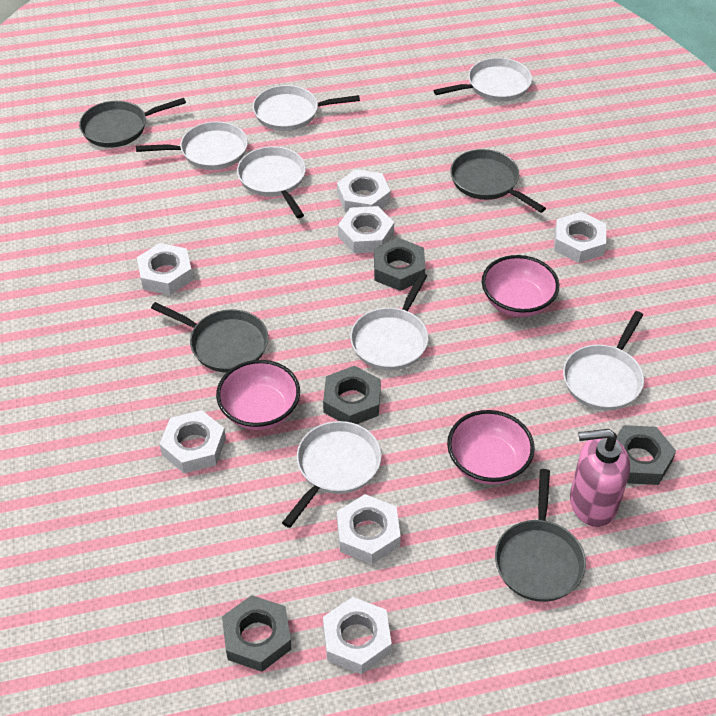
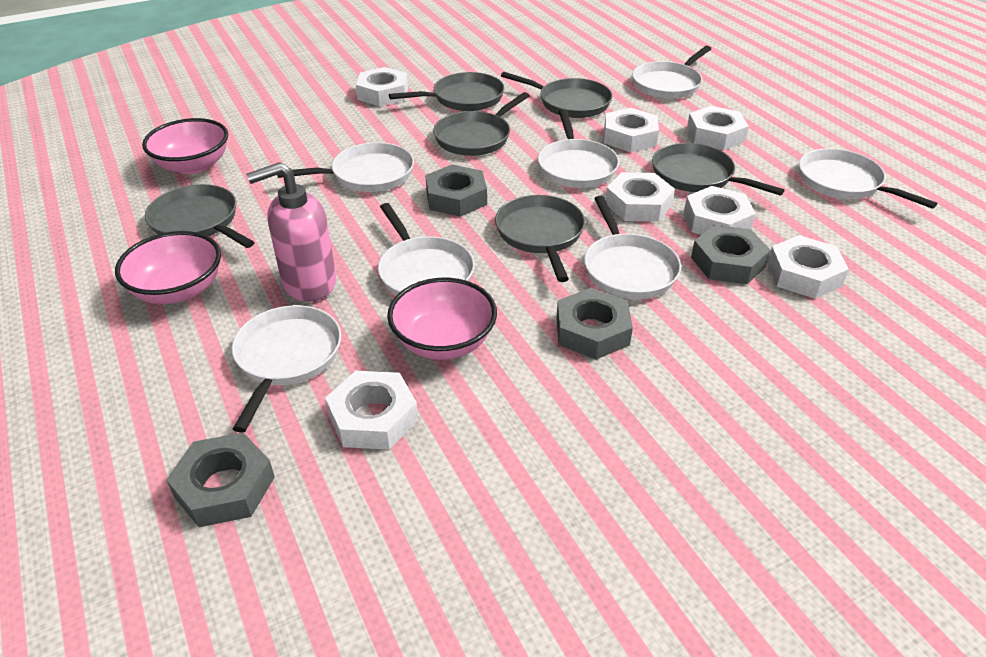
grey pan: 4 -> 6

